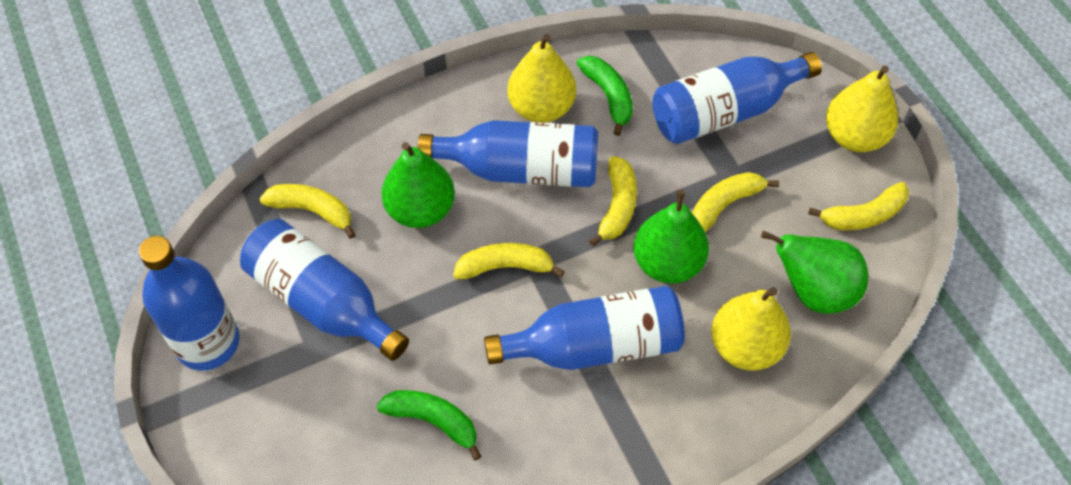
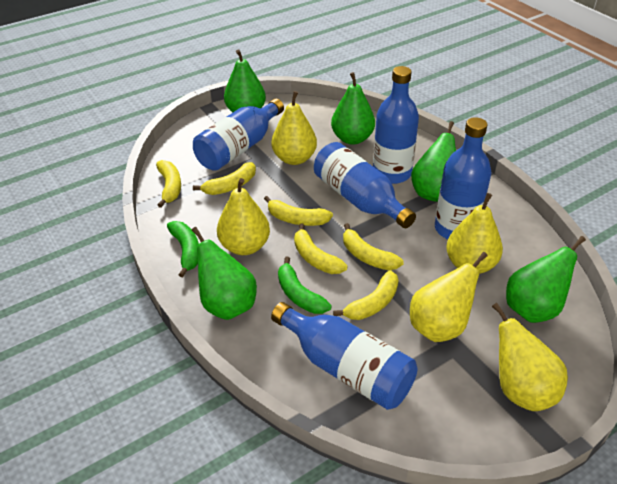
green pear: 3 -> 5
yellow banana: 5 -> 6
yellow pear: 3 -> 5

